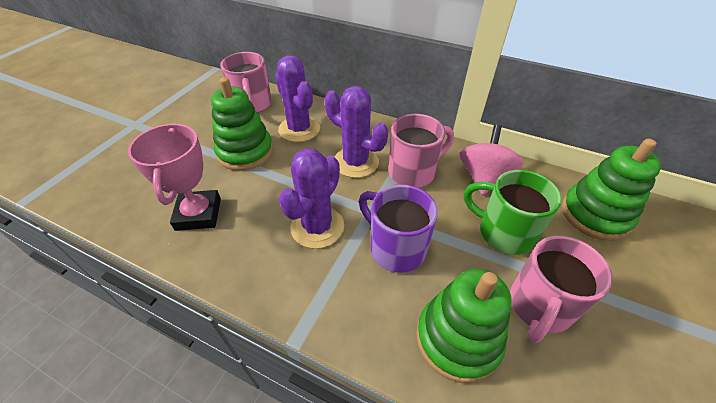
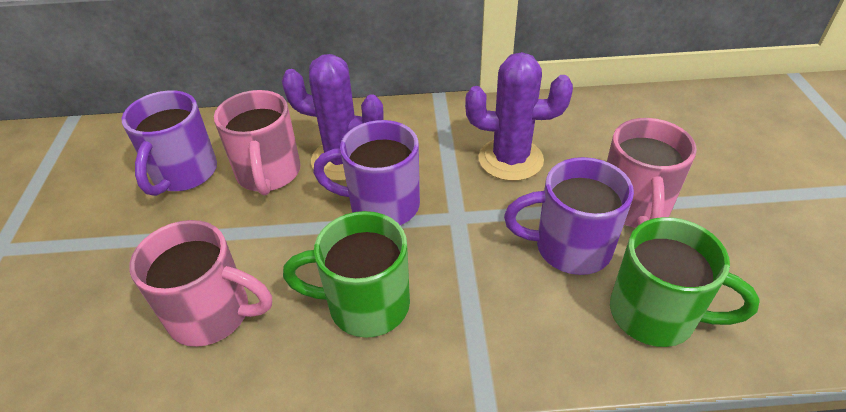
green mug: 1 -> 2
green stacking toy: 3 -> 0
pink spinning top: 1 -> 0
pink trophy: 1 -> 0
purple cactus: 3 -> 2
purple mug: 1 -> 3

